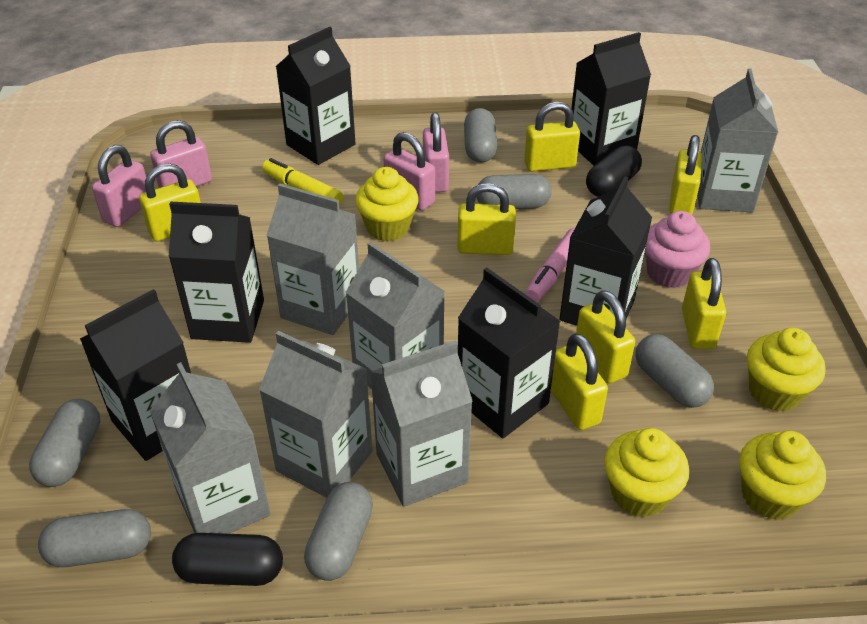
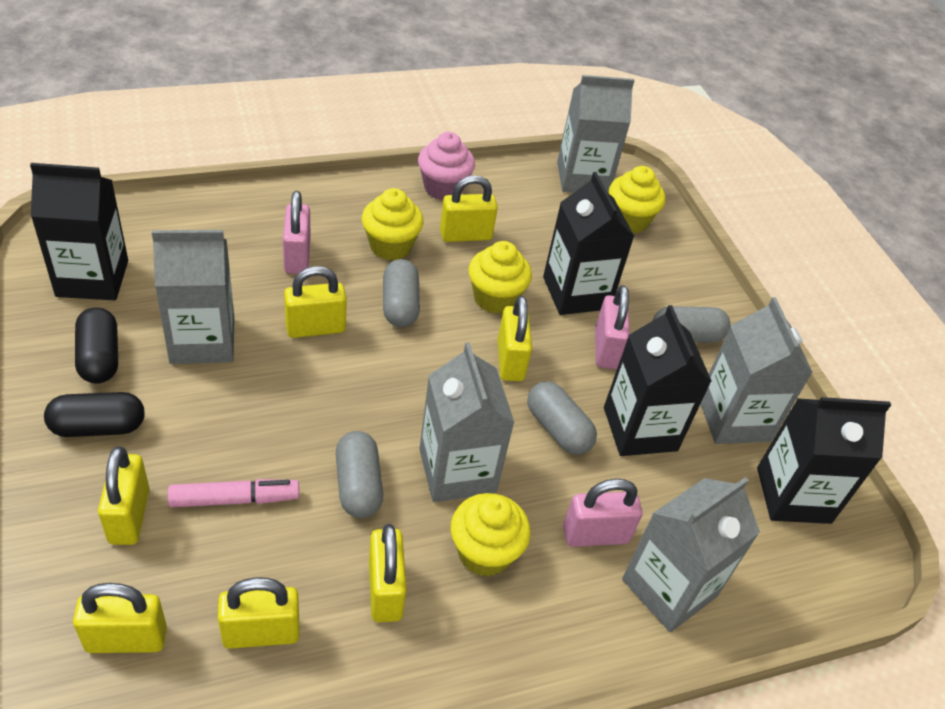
black carton: 6 -> 4
grey capsule: 6 -> 4
grey carton: 6 -> 5
pink padlock: 4 -> 3
yellow marker: 1 -> 0

